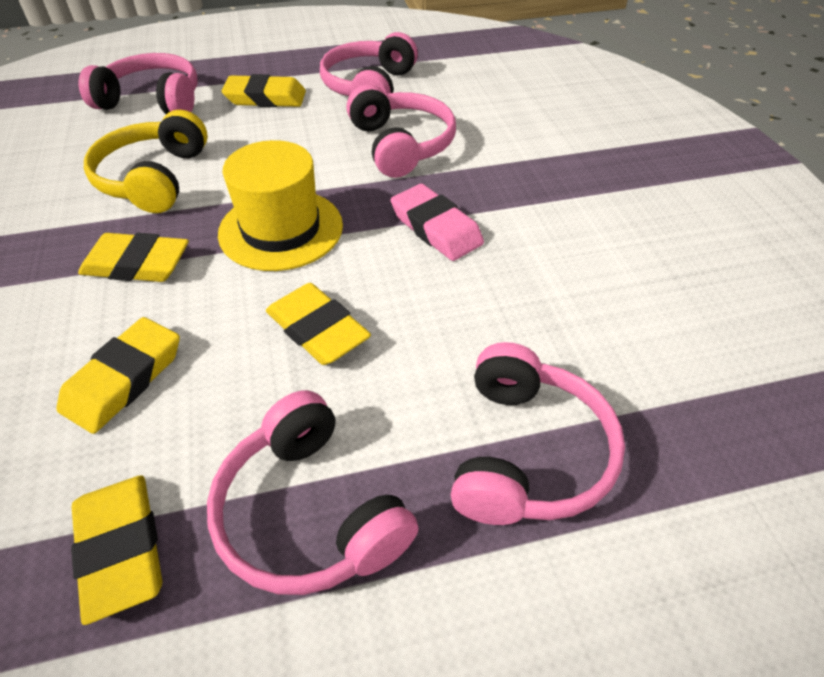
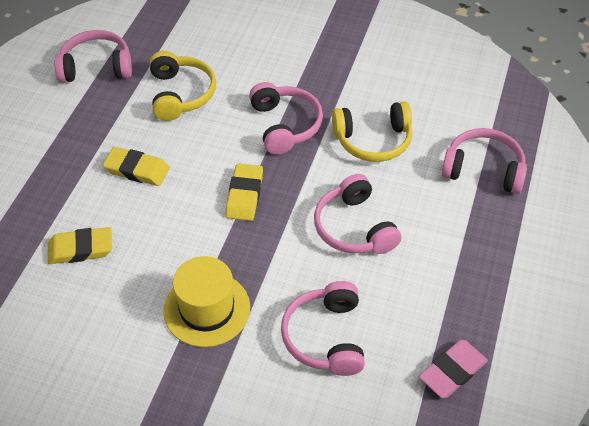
yellow eraser: 5 -> 3
yellow headphones: 1 -> 2

